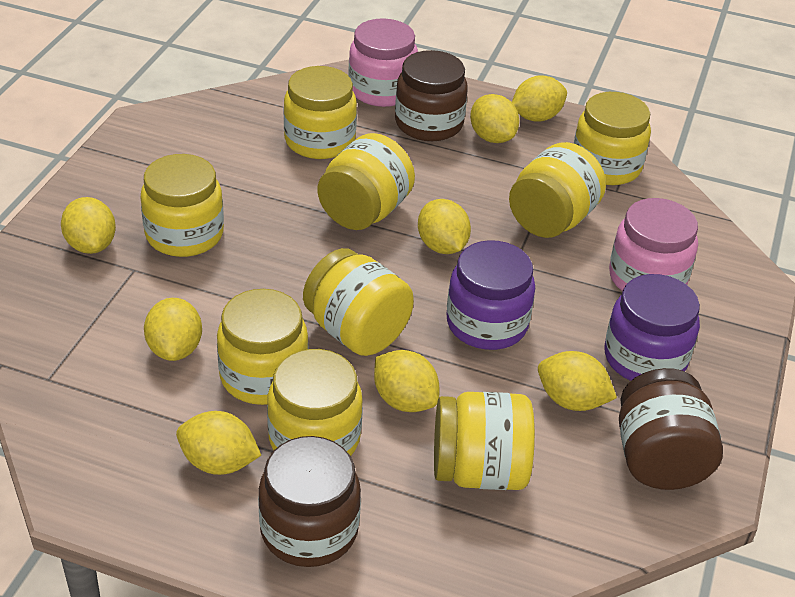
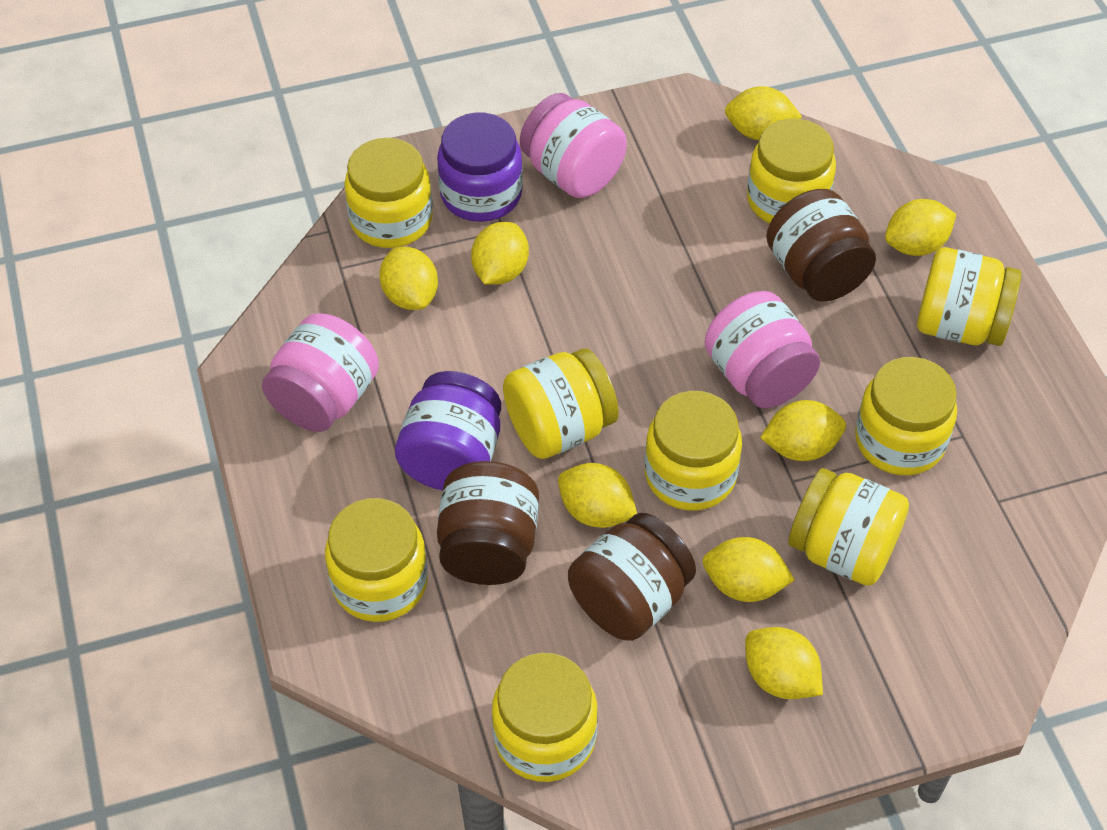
pink jar: 2 -> 3

